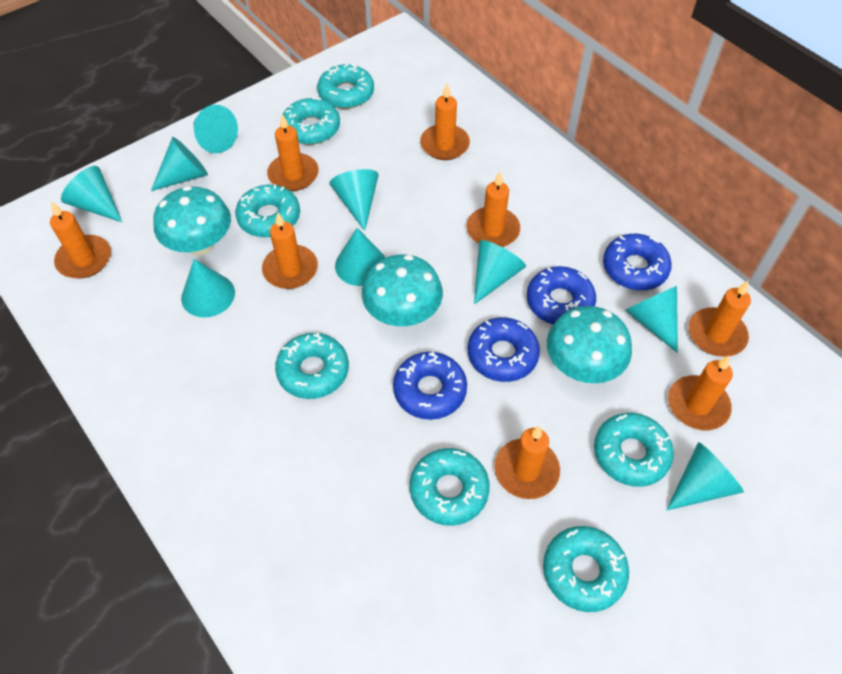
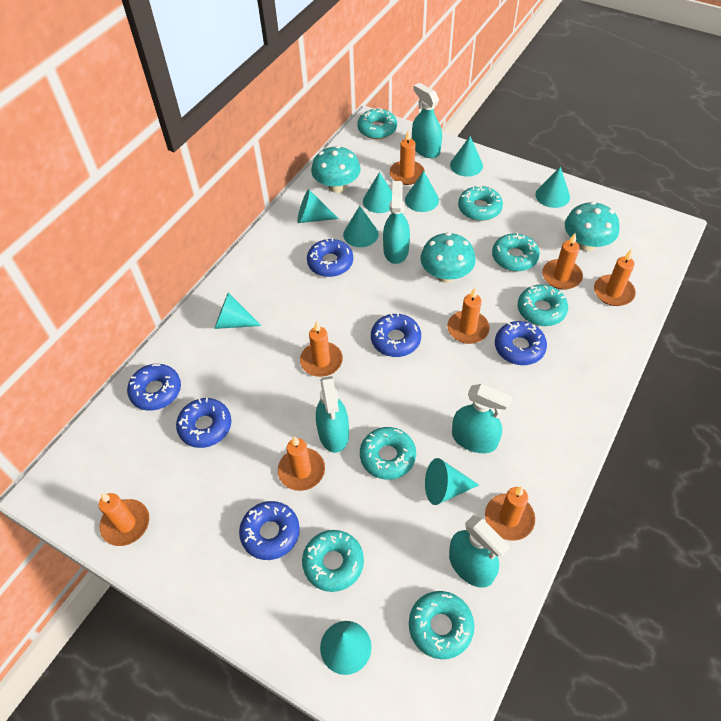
blue donut: 4 -> 6
turquoise spray bottle: 0 -> 5

